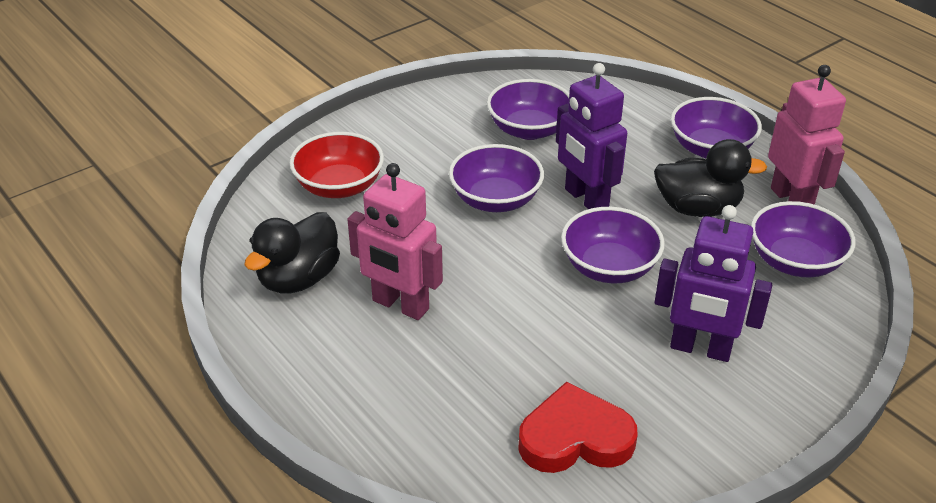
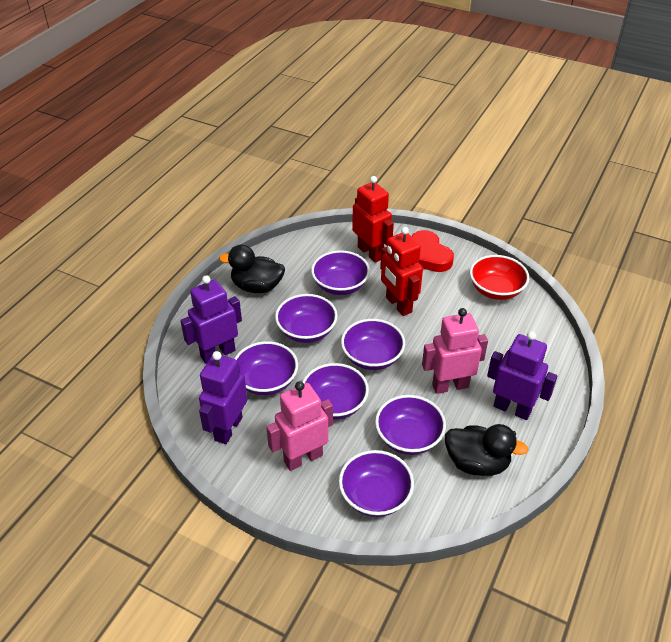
purple bowl: 5 -> 7
purple robot: 2 -> 3
red robot: 0 -> 2

